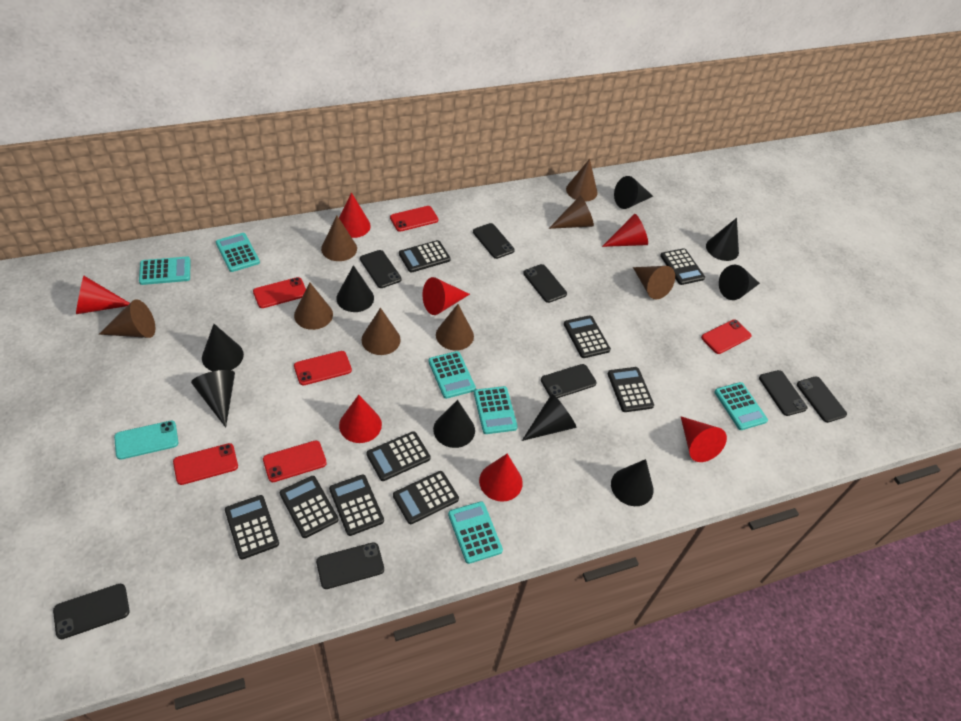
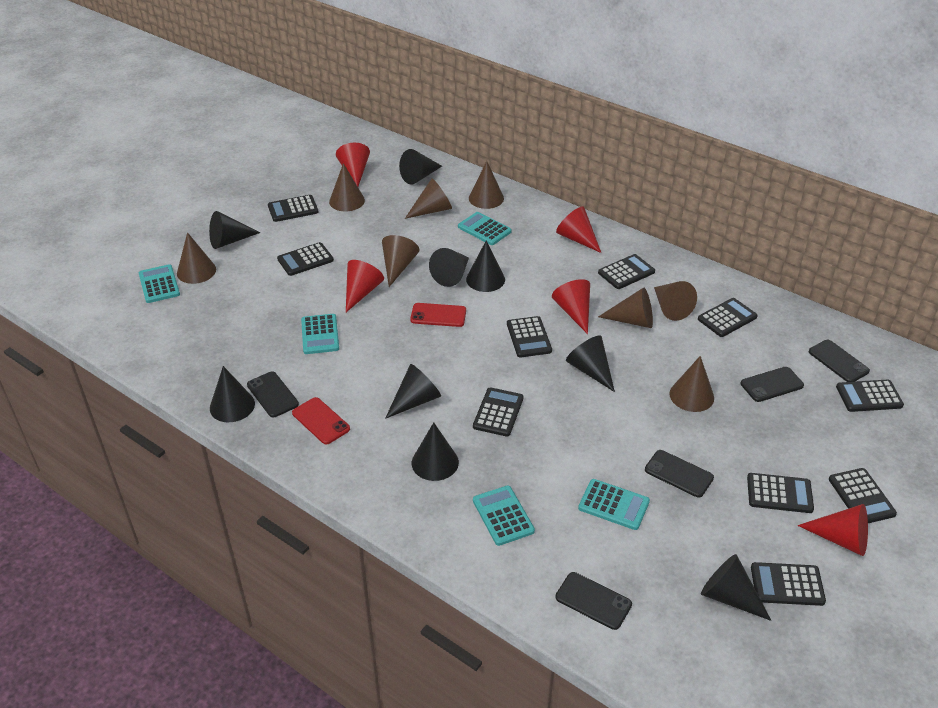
black calculator: 9 -> 10
black phone: 8 -> 5
red cone: 7 -> 5
red phone: 6 -> 2
turquoise calculator: 6 -> 5
turquoise phone: 1 -> 0

